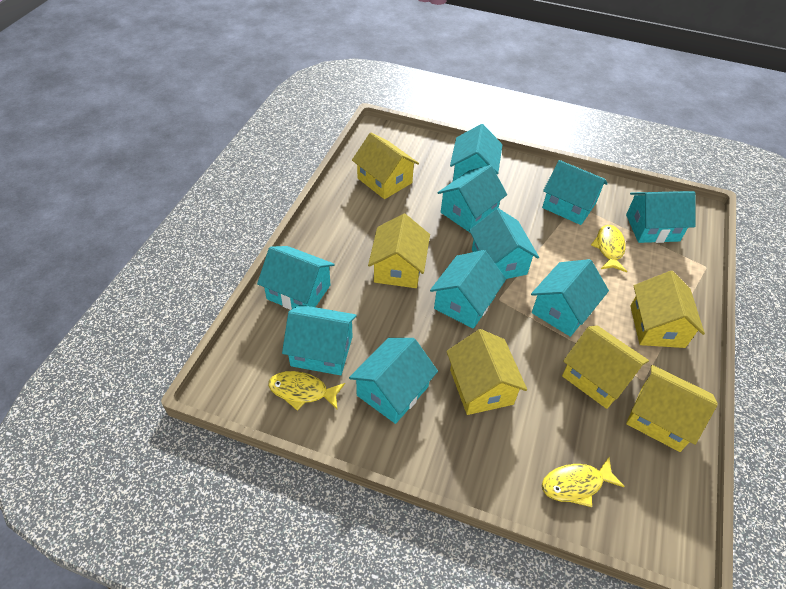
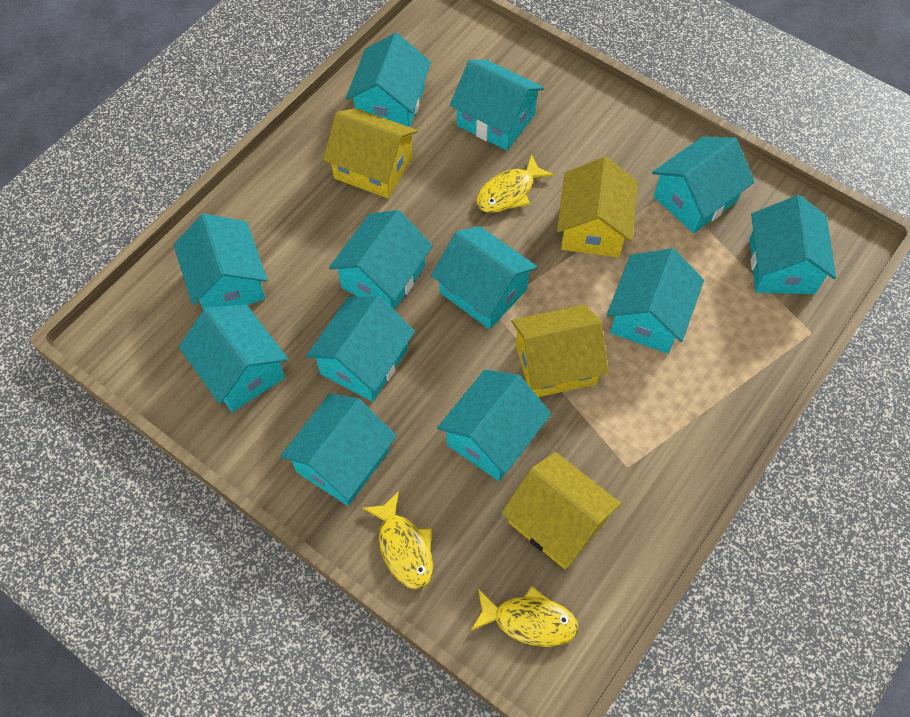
turquoise house: 10 -> 12
yellow house: 6 -> 4

